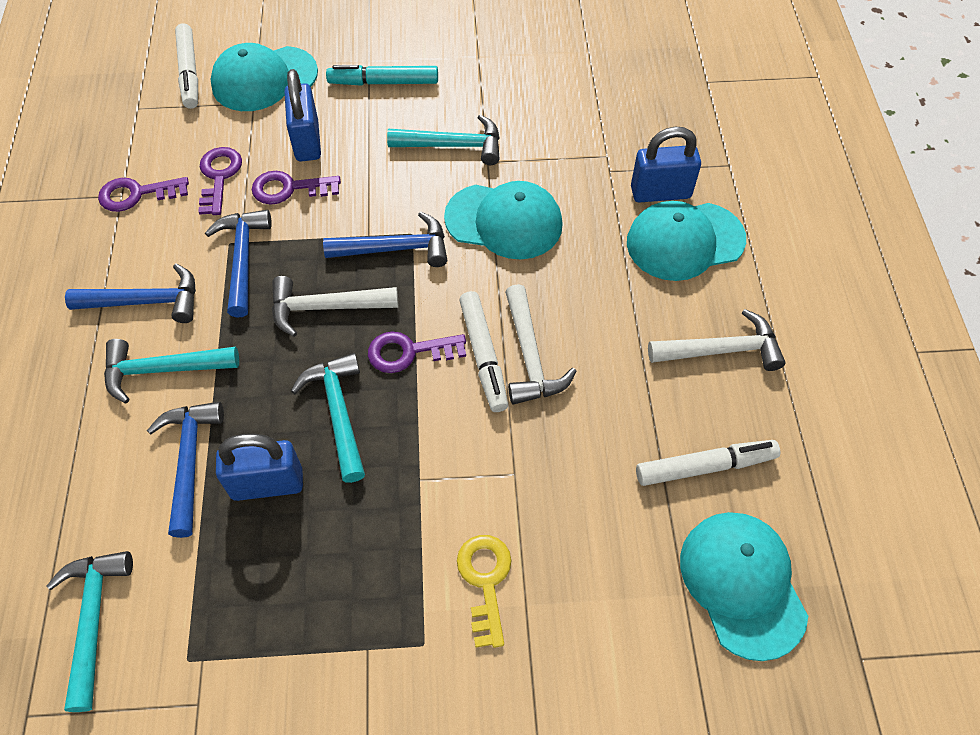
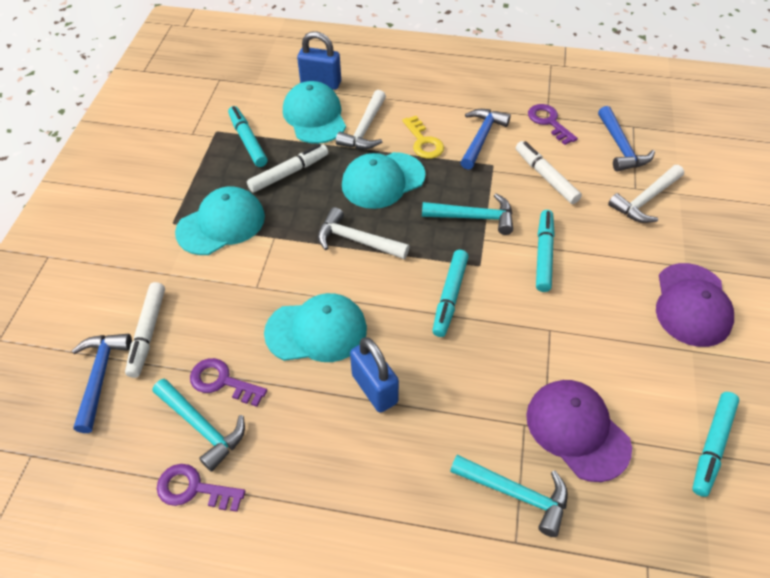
blue hammer: 4 -> 3
blue padlock: 3 -> 2
purple cap: 0 -> 2
purple key: 4 -> 3
turquoise hammer: 4 -> 3
turquoise marker: 1 -> 4

